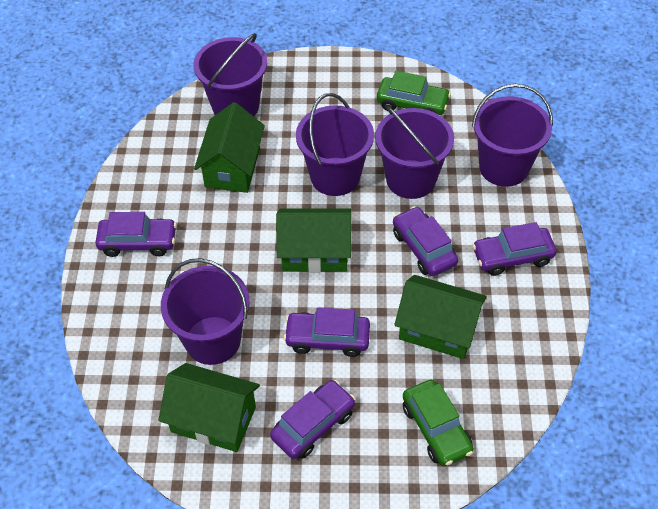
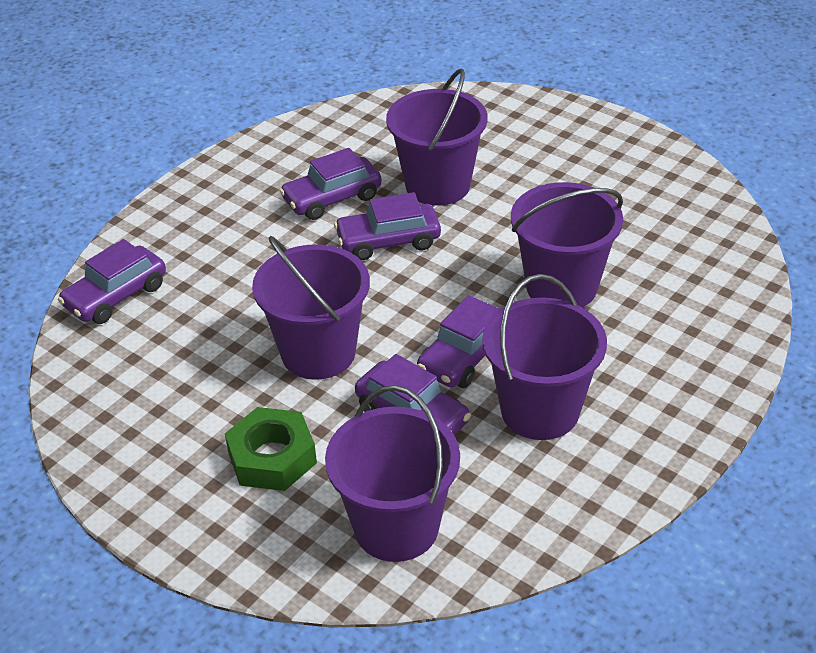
green car: 2 -> 0
green house: 4 -> 0
green nut: 0 -> 1

